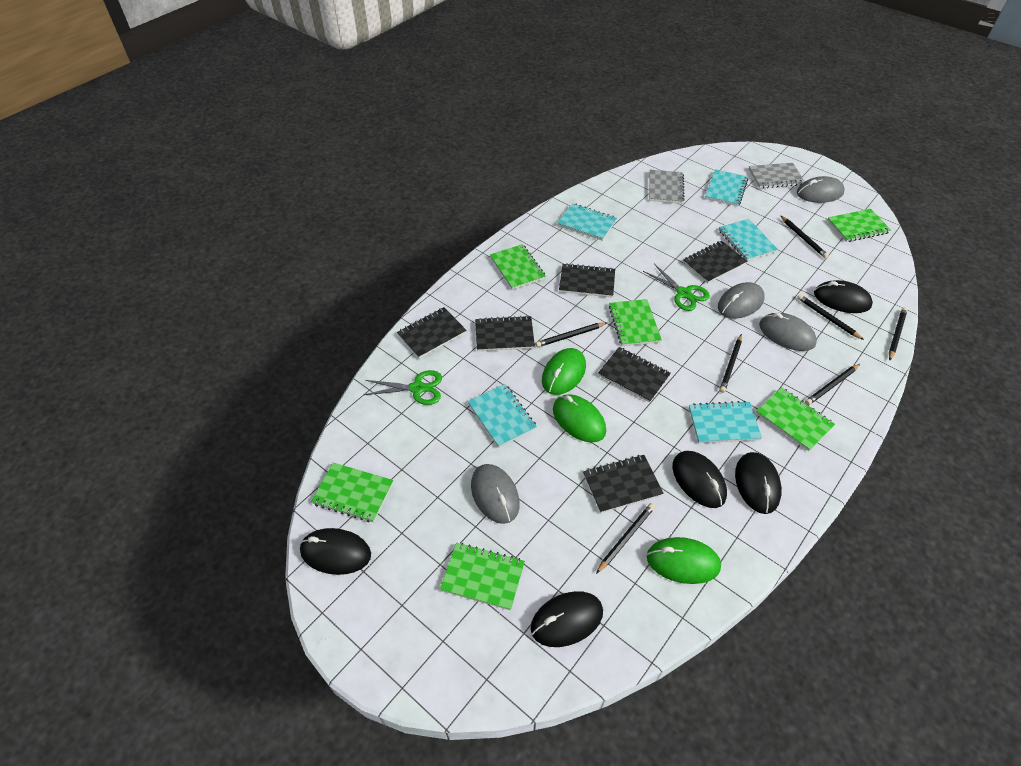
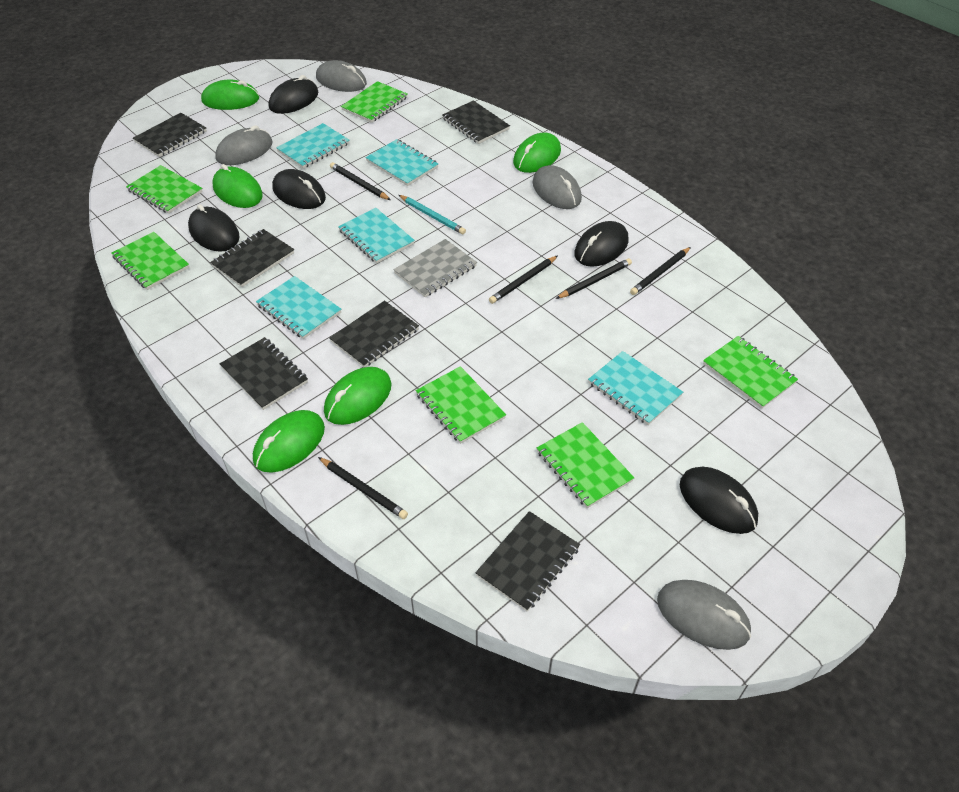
black pencil: 7 -> 5
green mouse: 3 -> 5
green scissors: 2 -> 0
grey notebook: 2 -> 1
turquoise pencil: 0 -> 1

